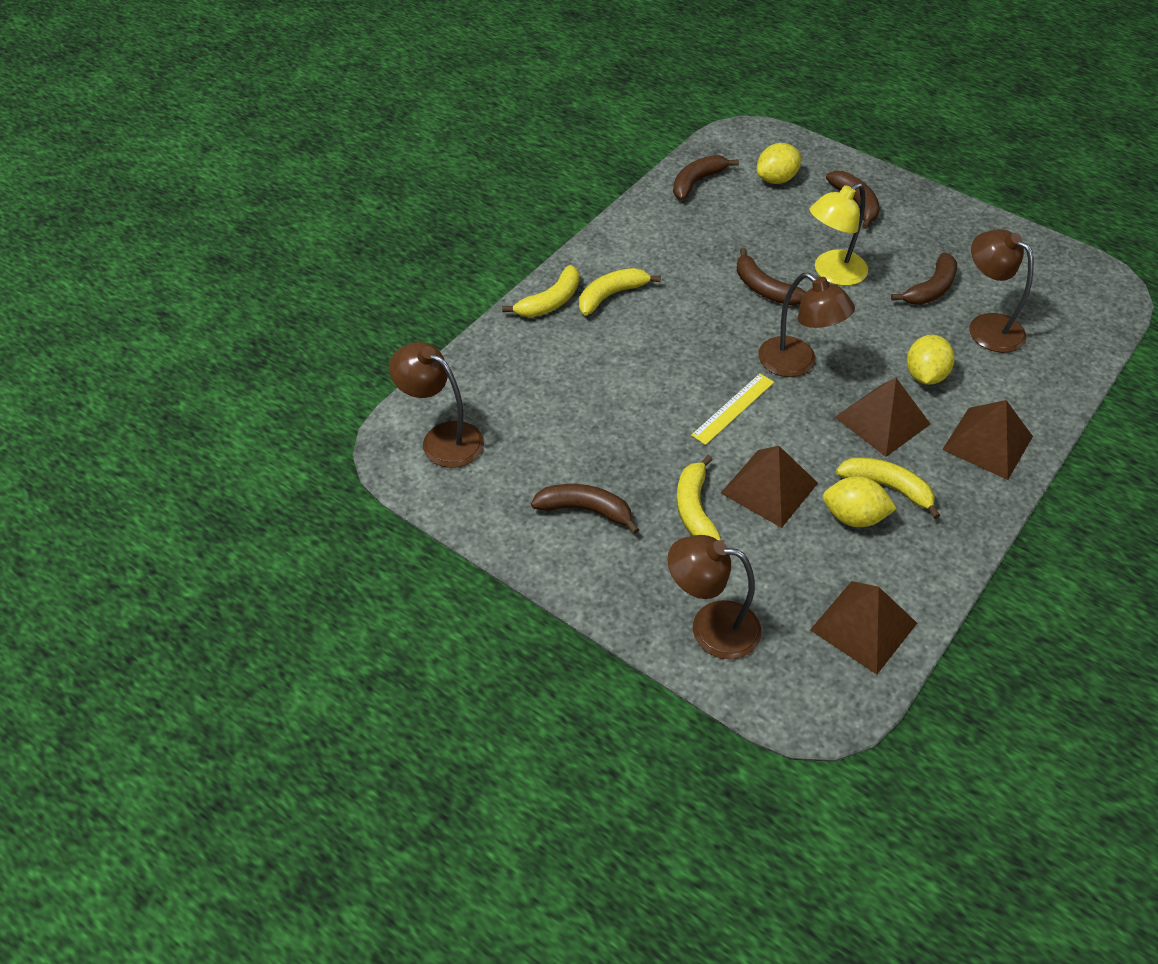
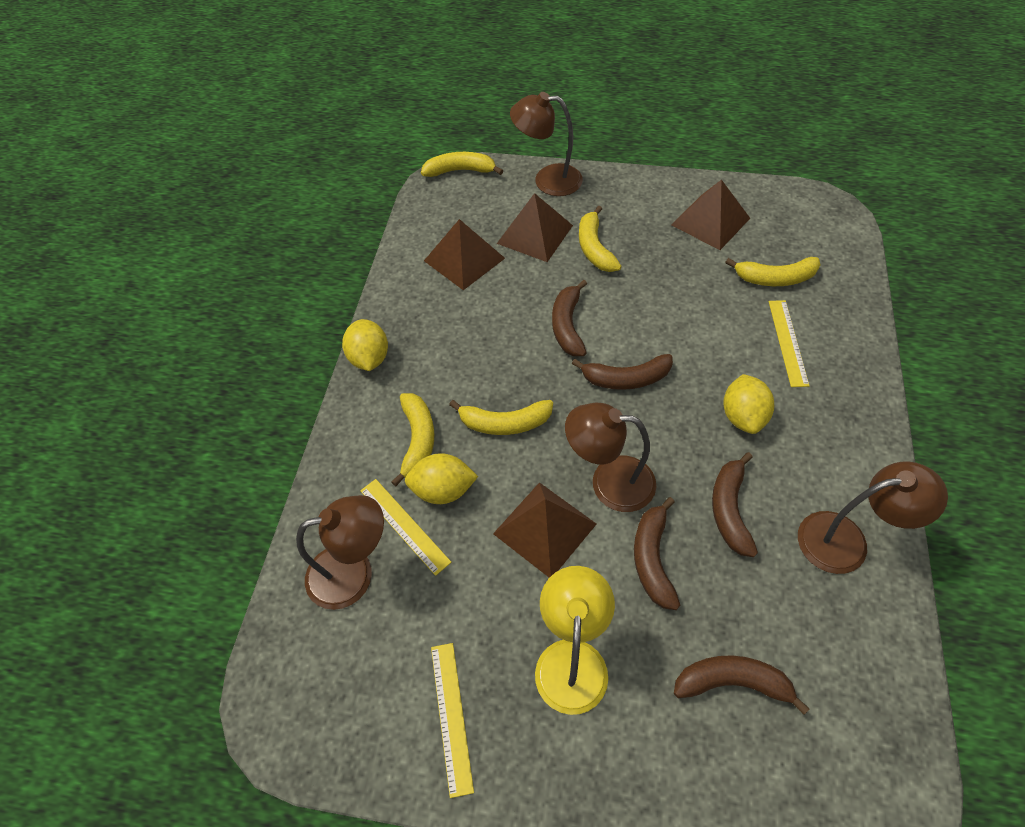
yellow banana: 4 -> 5
yellow ruler: 1 -> 3

